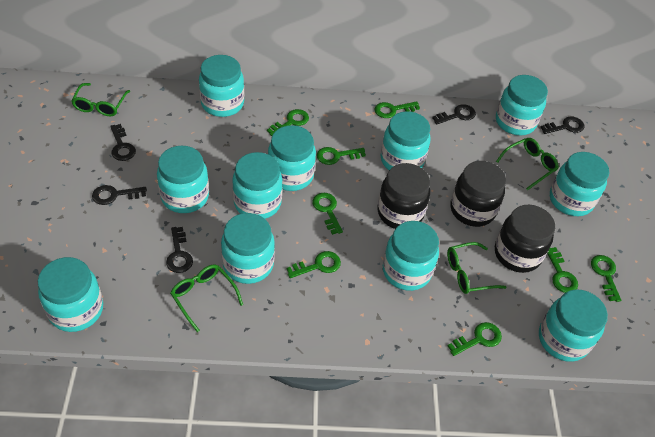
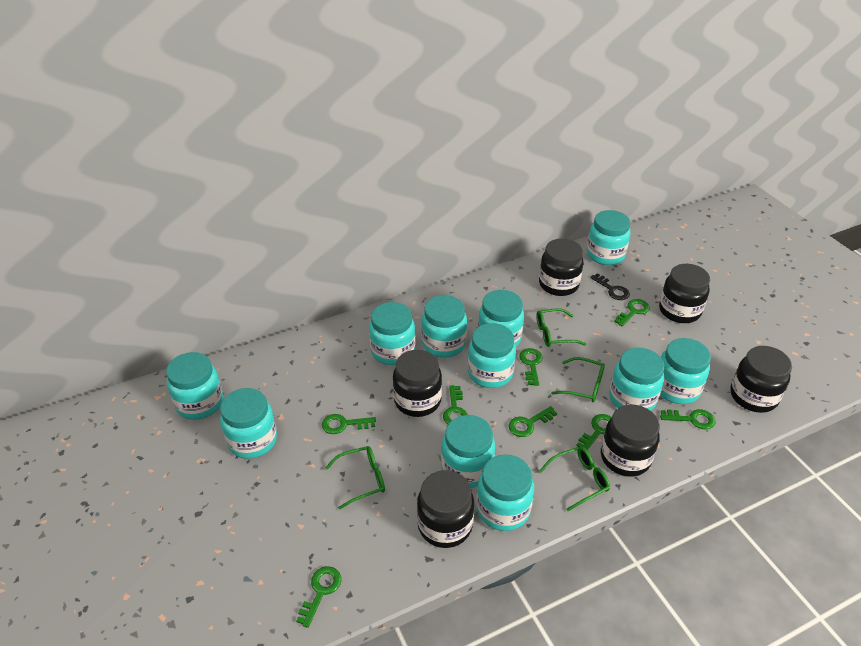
black jar: 3 -> 6
black key: 5 -> 1

